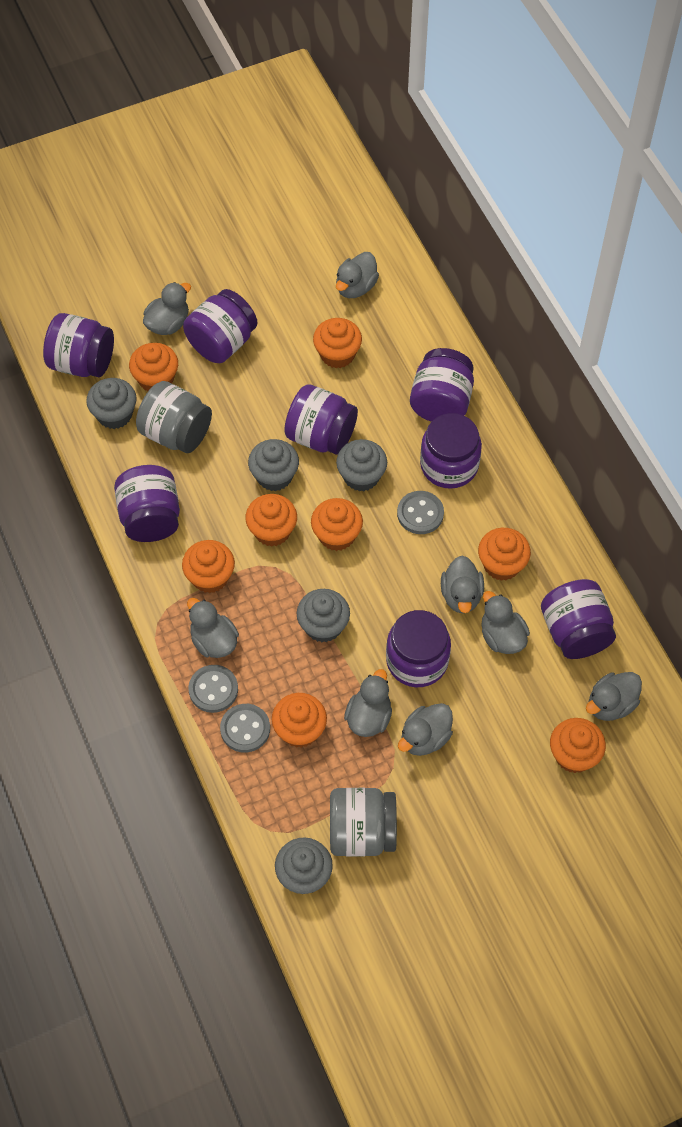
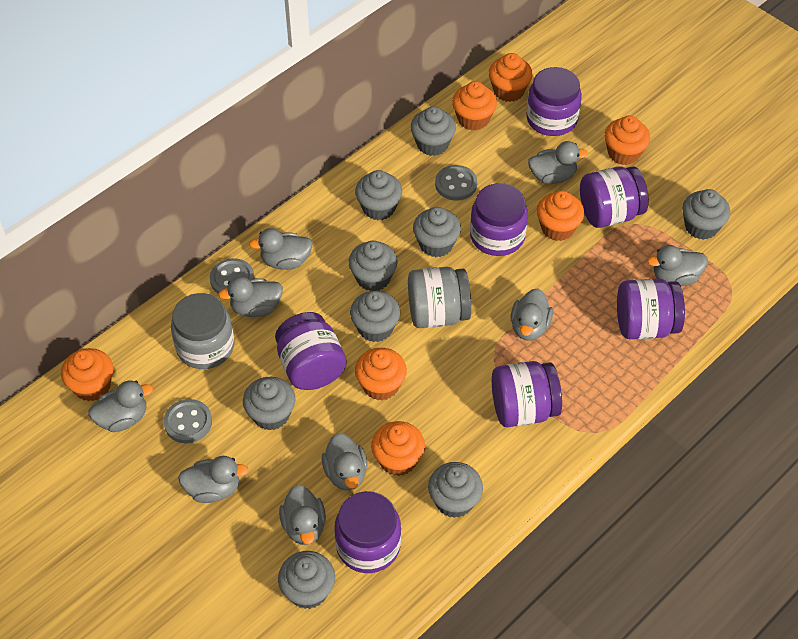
grey cupcake: 5 -> 9
grey duck: 8 -> 9
orange cupcake: 8 -> 7
purple jar: 8 -> 7

